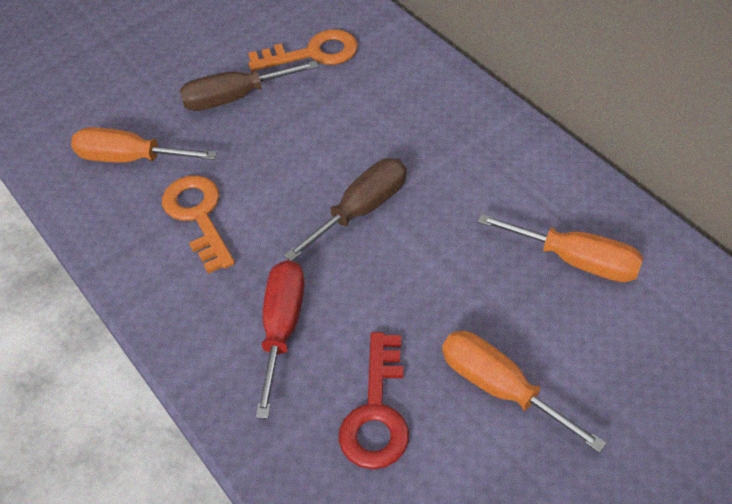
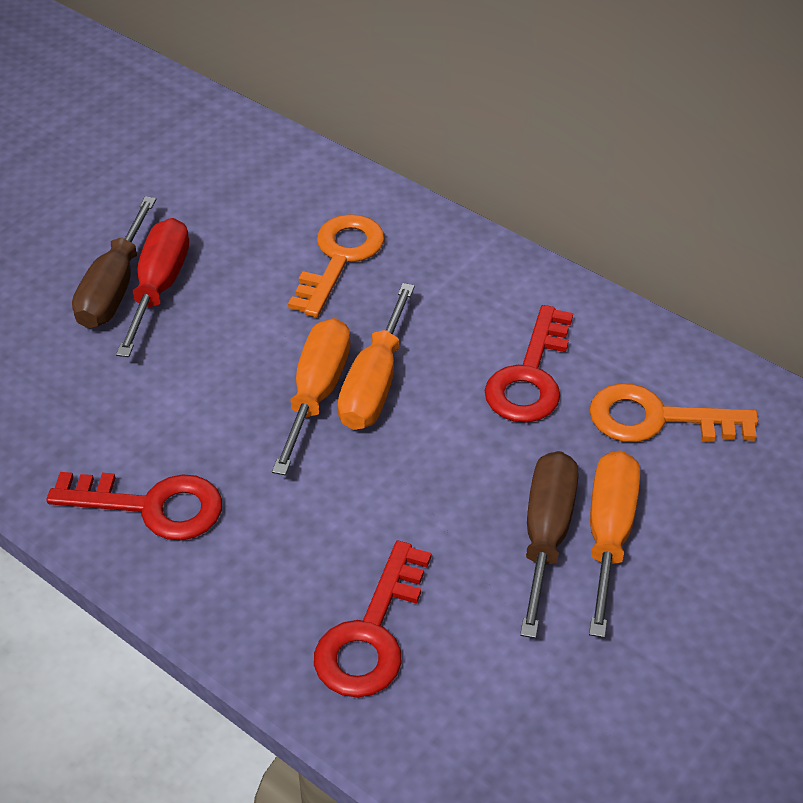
red key: 1 -> 3

